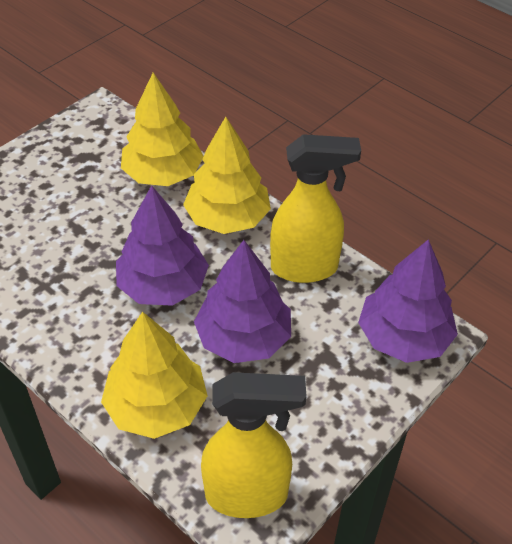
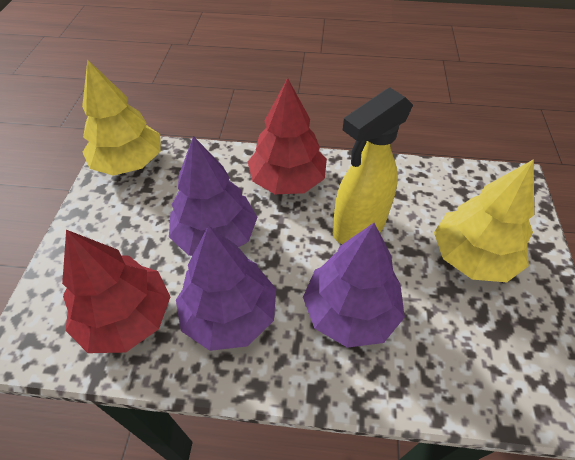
red tree: 0 -> 2
yellow spray bottle: 2 -> 1
yellow tree: 3 -> 2

